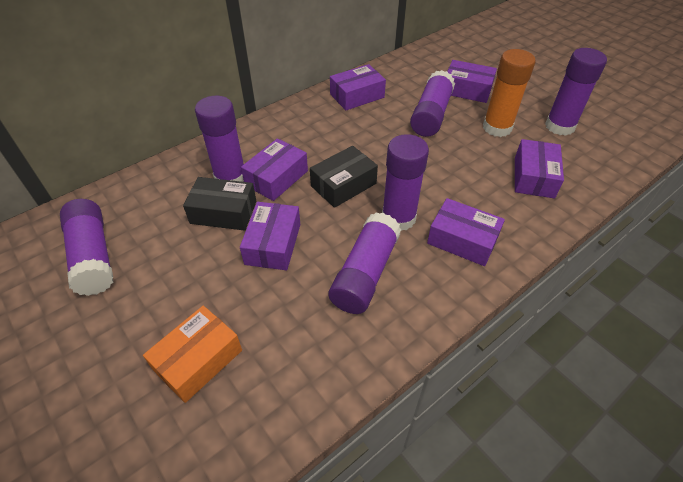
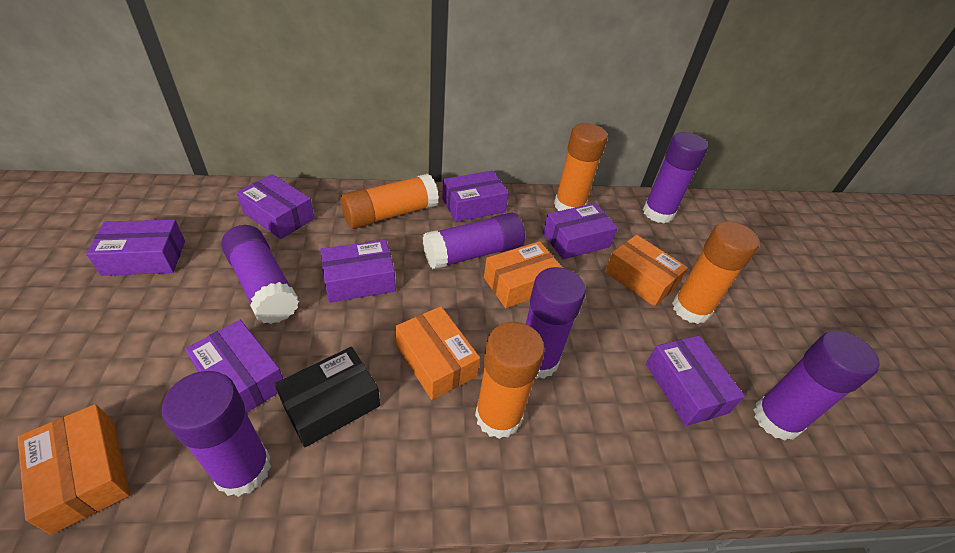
black box: 2 -> 1
orange box: 1 -> 4
orange glue stick: 1 -> 4
purple box: 6 -> 7

